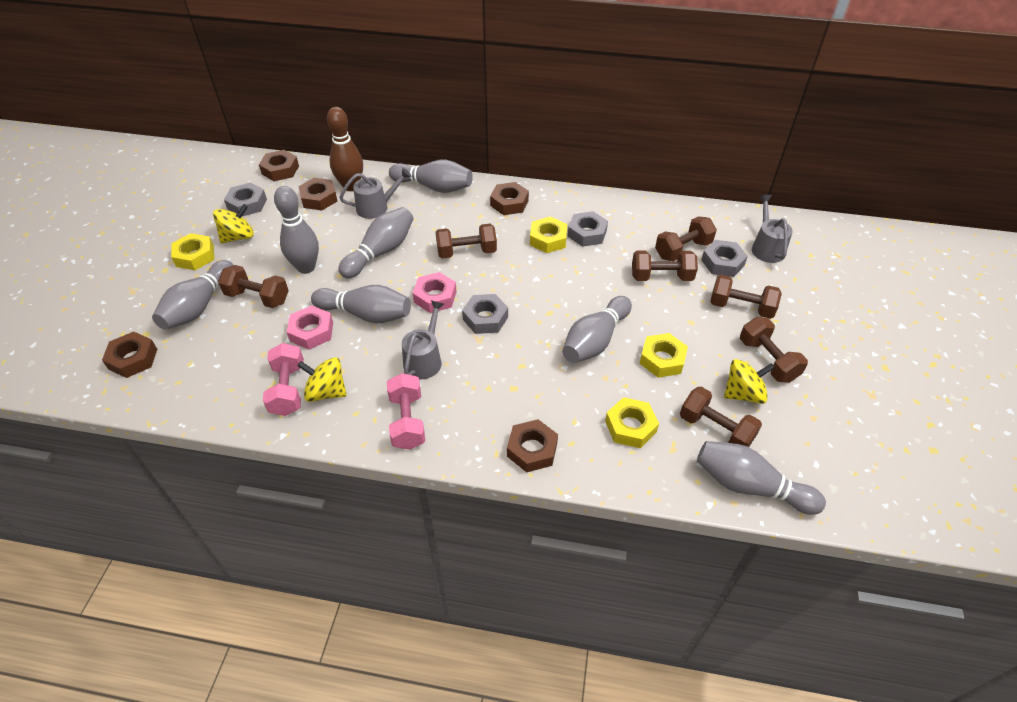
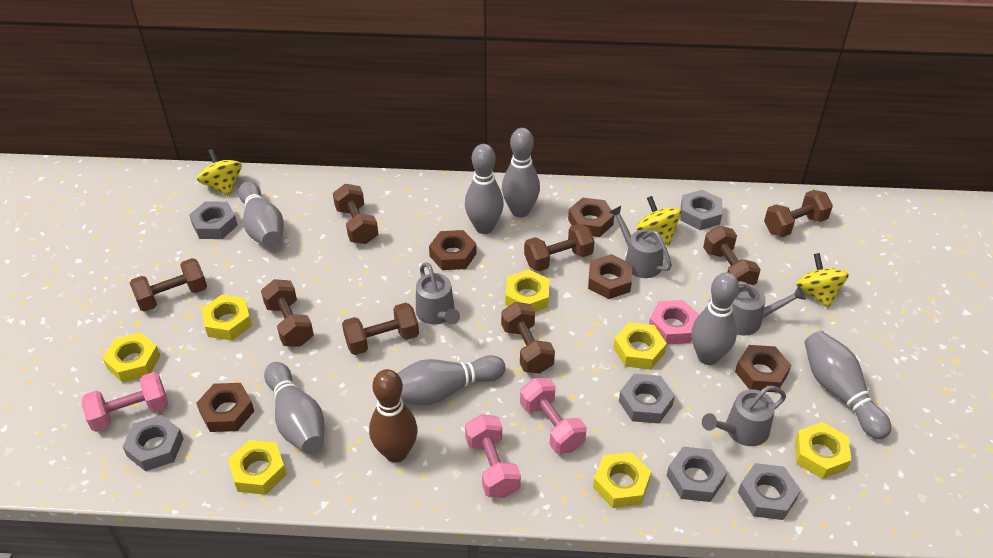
brown dumbbell: 7 -> 8
grey nut: 4 -> 6
grey watering can: 3 -> 4
pink dumbbell: 2 -> 3
pink nut: 2 -> 1
yellow nut: 4 -> 7

